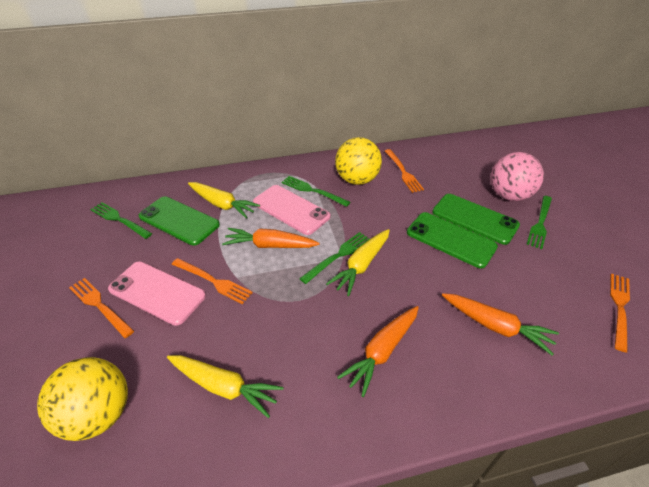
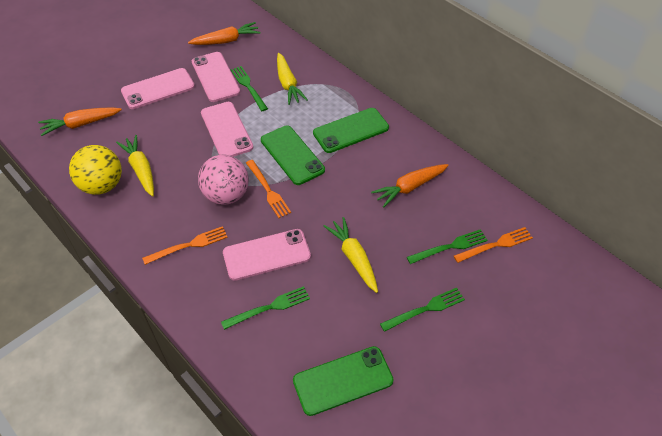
orange fork: 4 -> 3
pink phone: 2 -> 4
yellow ball: 2 -> 1

